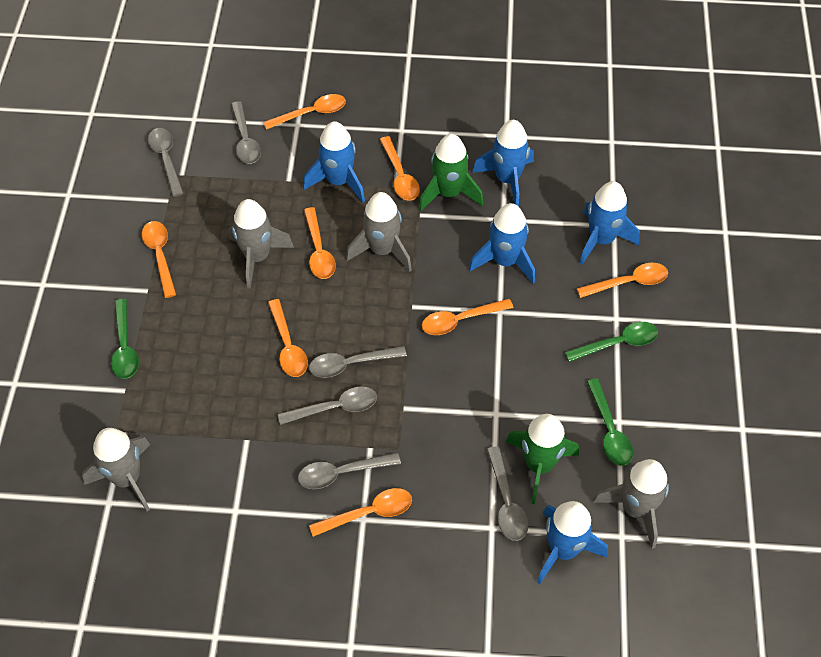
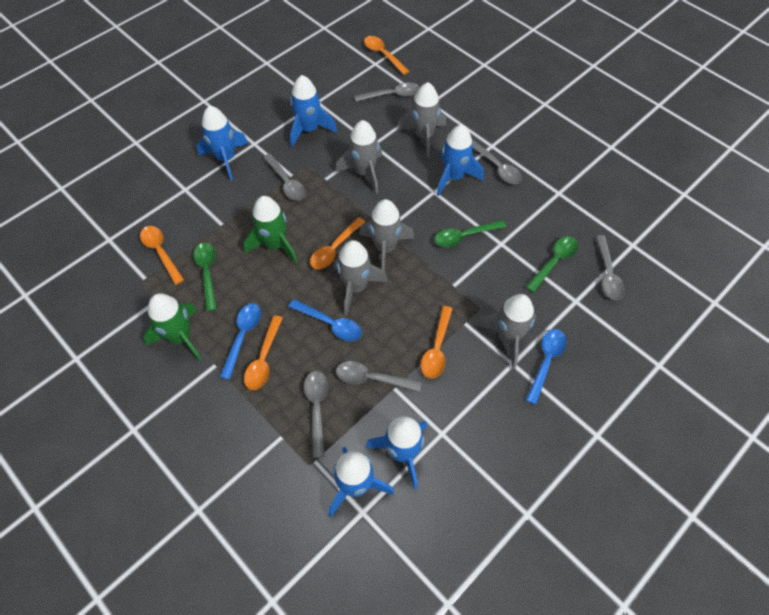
blue spoon: 0 -> 3
grey rocket: 4 -> 5
orange spoon: 8 -> 5

